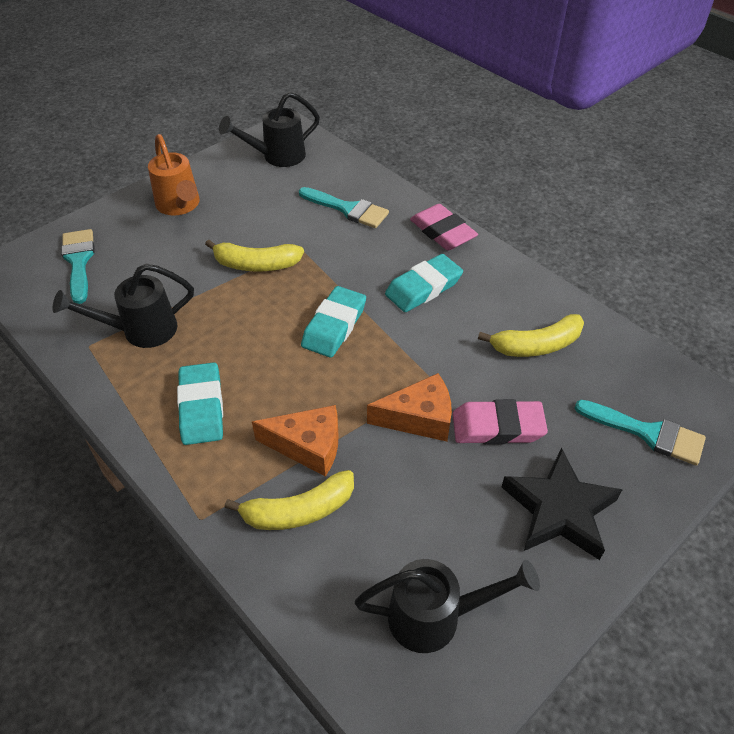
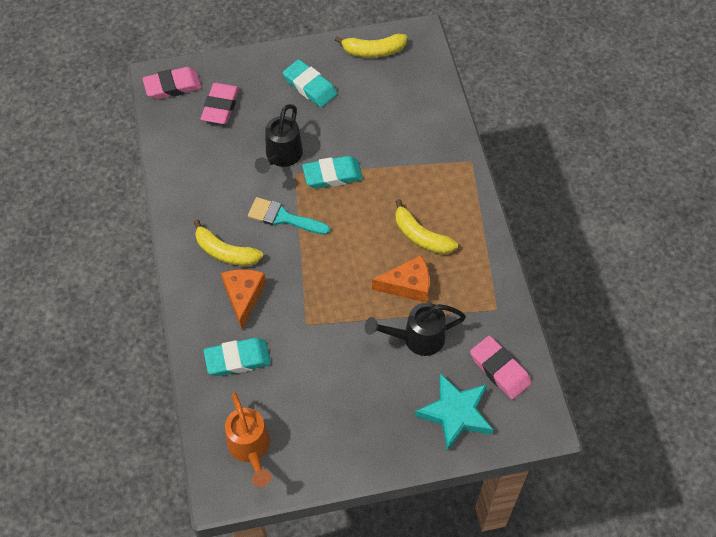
black star: 1 -> 0
black watering can: 3 -> 2
pink eraser: 2 -> 3
turquoise brush: 3 -> 1
turquoise star: 0 -> 1

